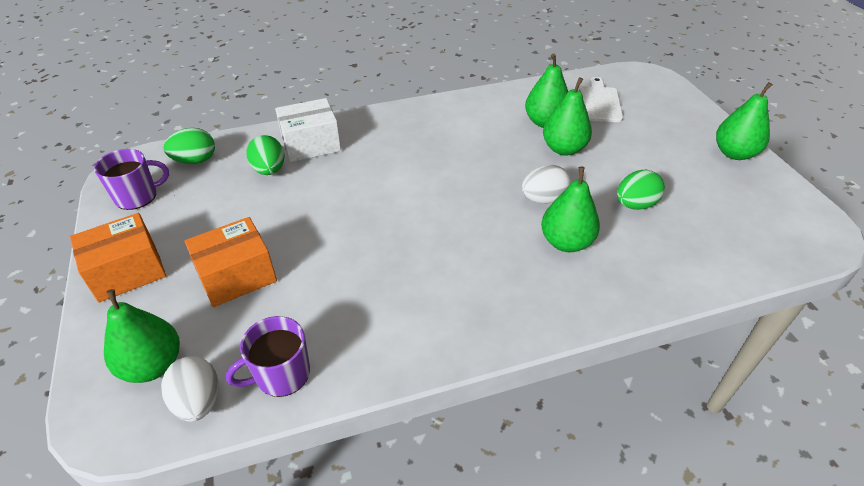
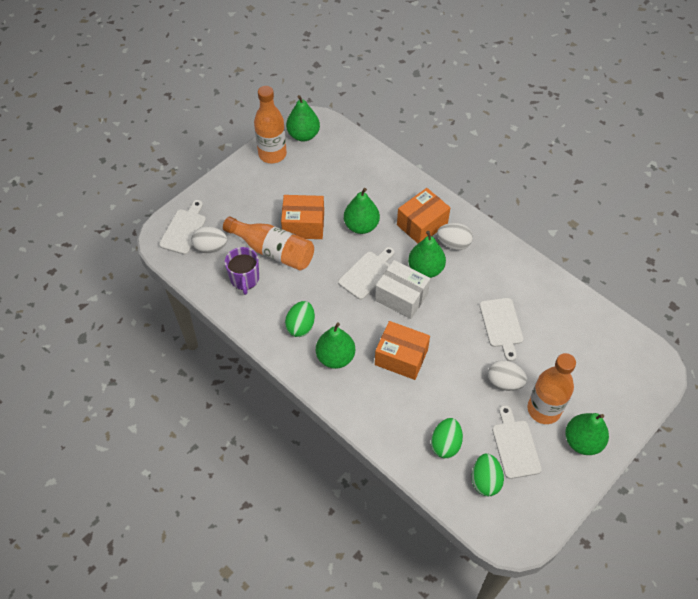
orange bottle: 0 -> 3
orange box: 2 -> 3
purple mug: 2 -> 1
white cutting board: 1 -> 4
white egg: 2 -> 3

